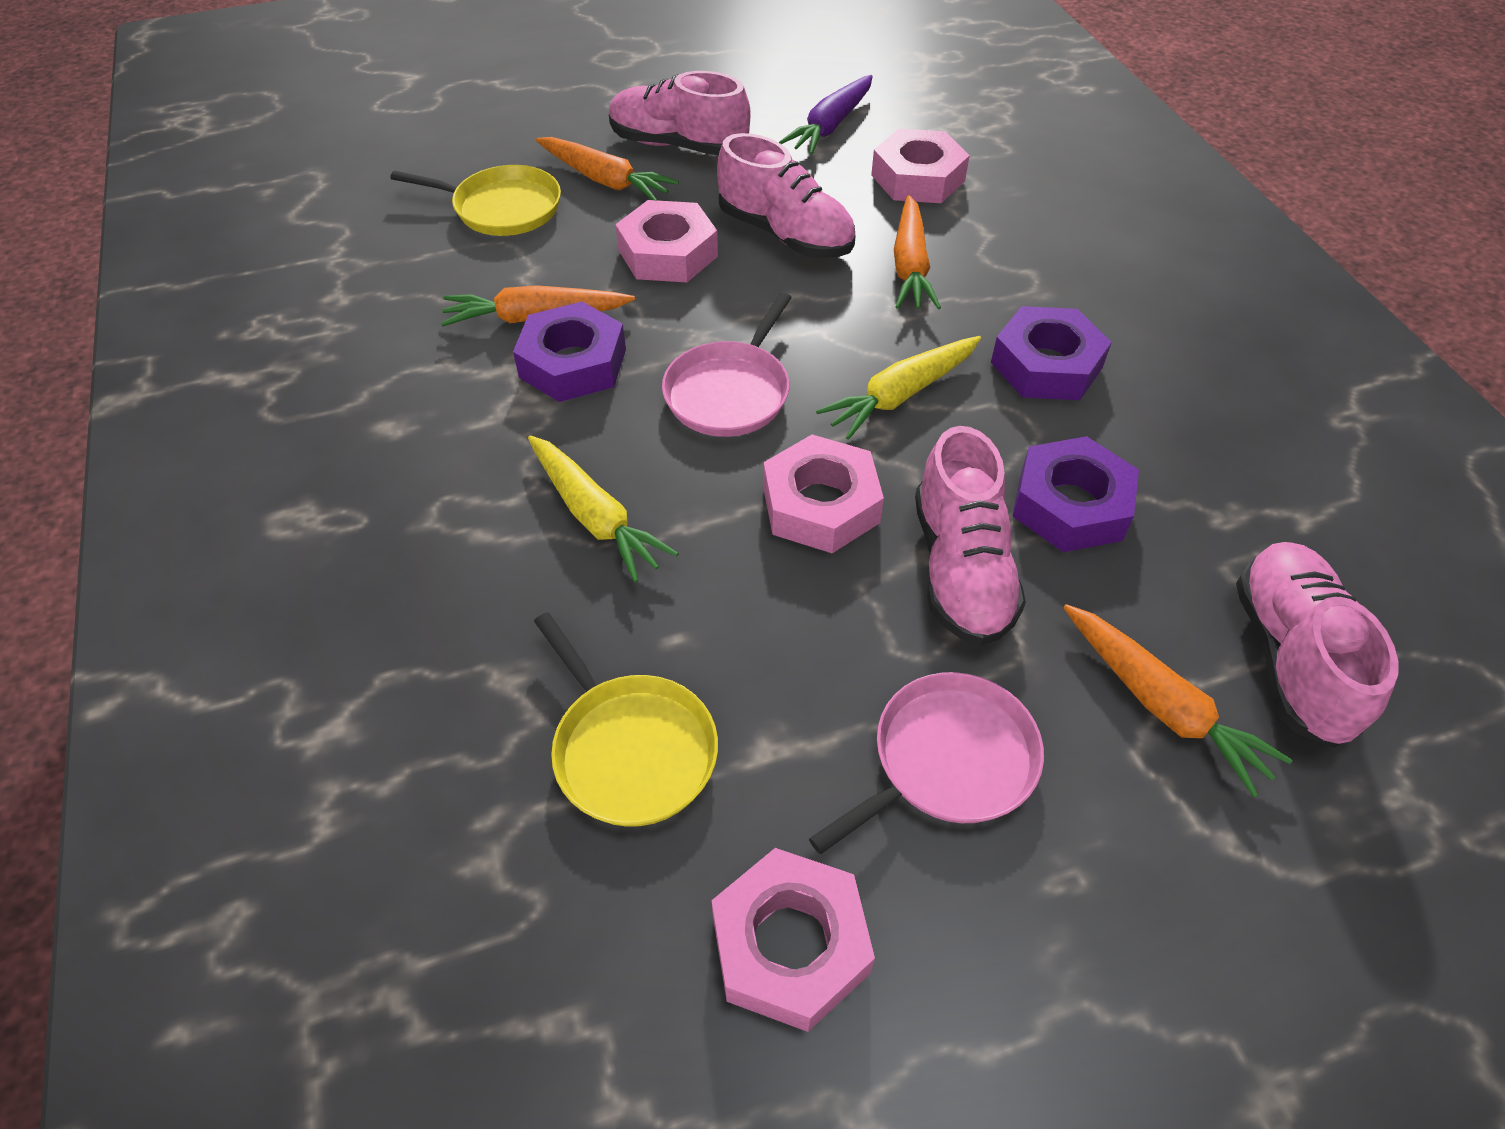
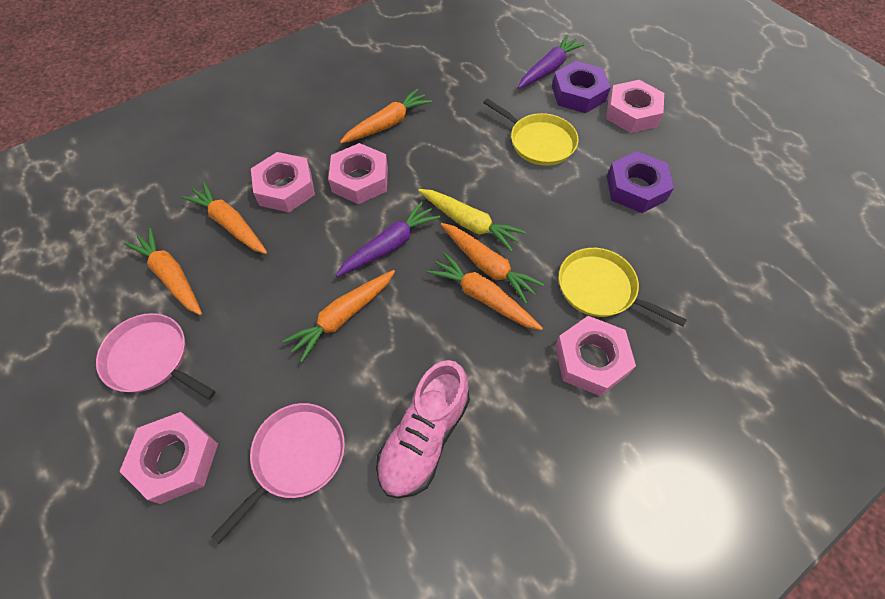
orange carrot: 4 -> 6
pink nut: 4 -> 5
pink shoe: 4 -> 1
purple carrot: 1 -> 2
purple nut: 3 -> 2
yellow carrot: 2 -> 1

